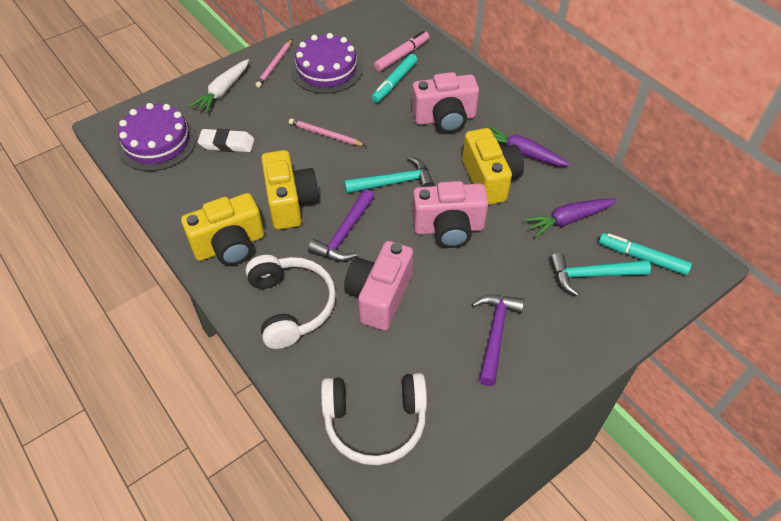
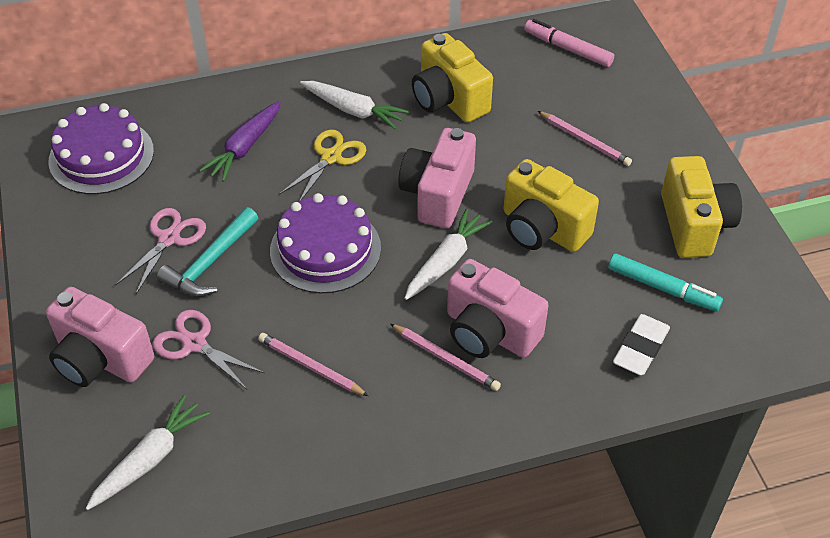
pink pencil: 2 -> 3
pink scissors: 0 -> 2
purple carrot: 2 -> 1
purple hammer: 2 -> 0
turquoise hammer: 2 -> 1
turquoise marker: 2 -> 1
white carrot: 1 -> 3
white headphones: 2 -> 0
yellow scissors: 0 -> 1

